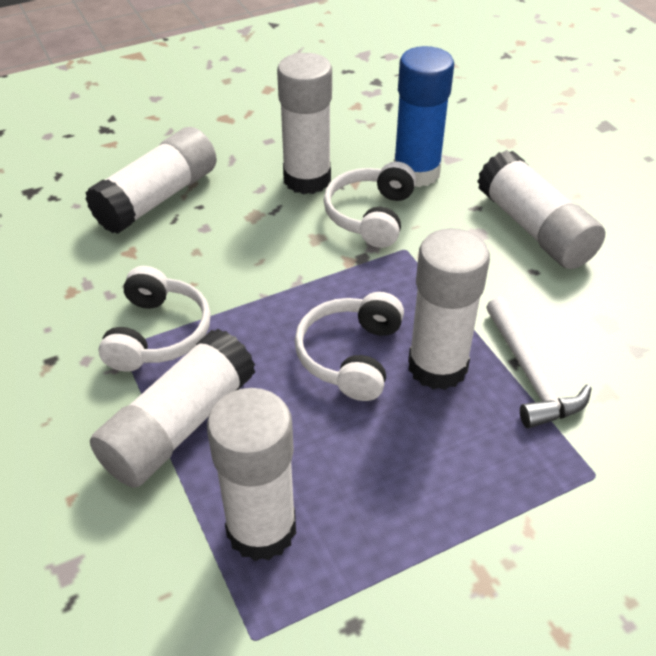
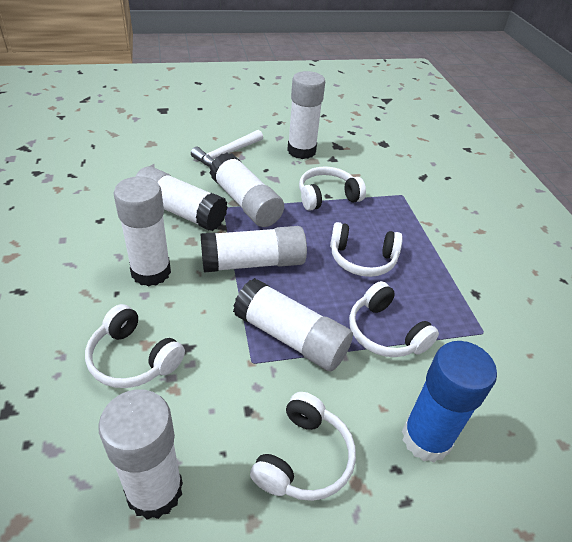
white glue stick: 6 -> 7
white headphones: 3 -> 5

